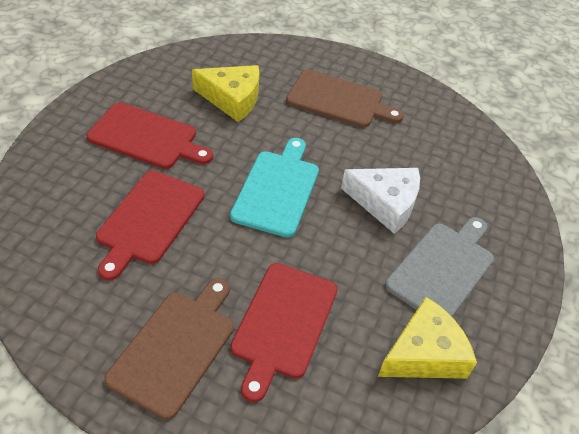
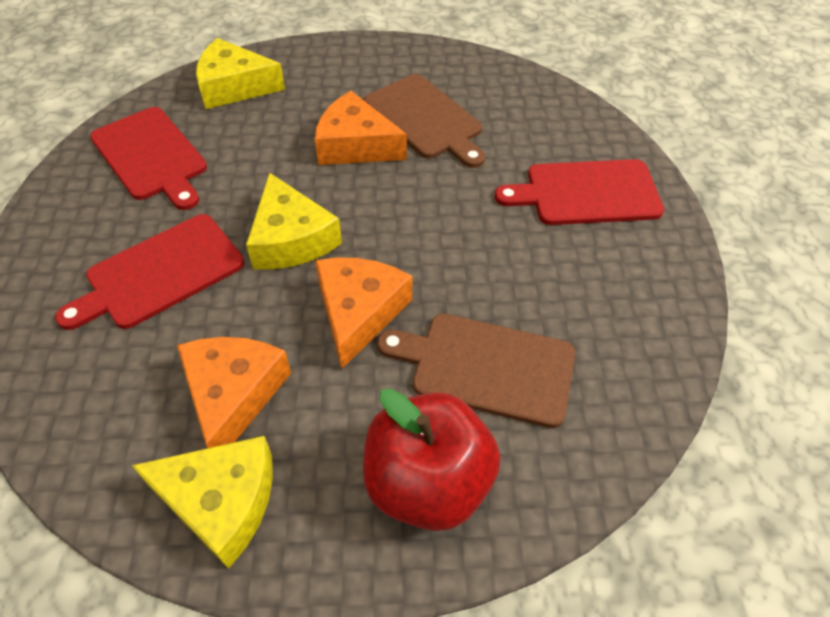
grey cutting board: 1 -> 0
orange cheese: 0 -> 3
red apple: 0 -> 1
turquoise cutting board: 1 -> 0
white cheese: 1 -> 0
yellow cheese: 2 -> 3

